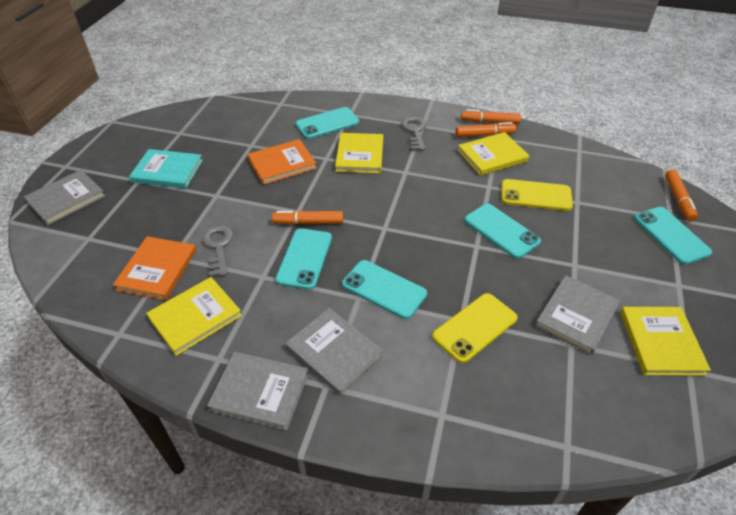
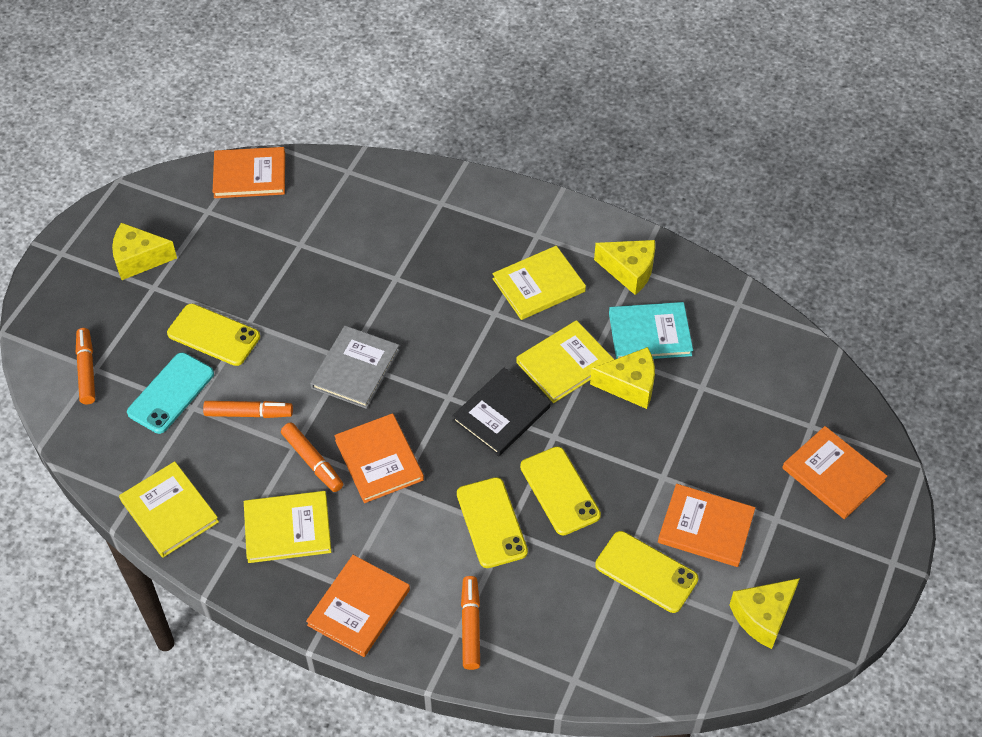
black book: 0 -> 1
grey book: 4 -> 1
grey key: 2 -> 0
orange book: 2 -> 5
turquoise phone: 5 -> 1
yellow cheese: 0 -> 4
yellow phone: 2 -> 4

